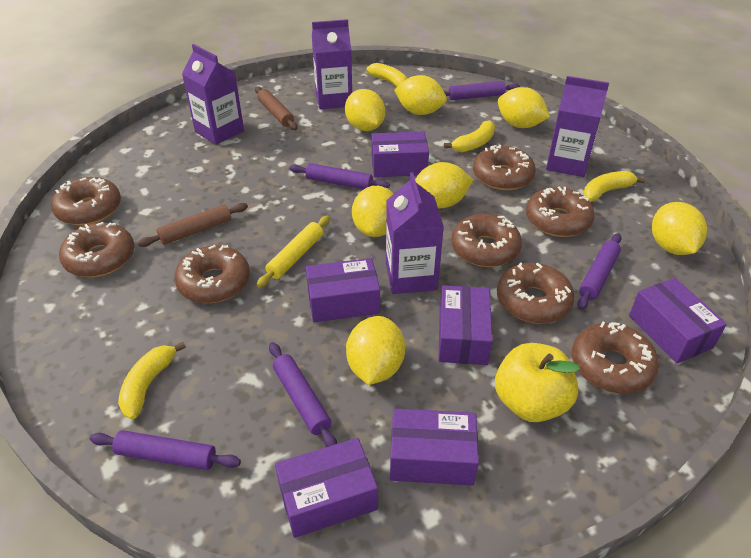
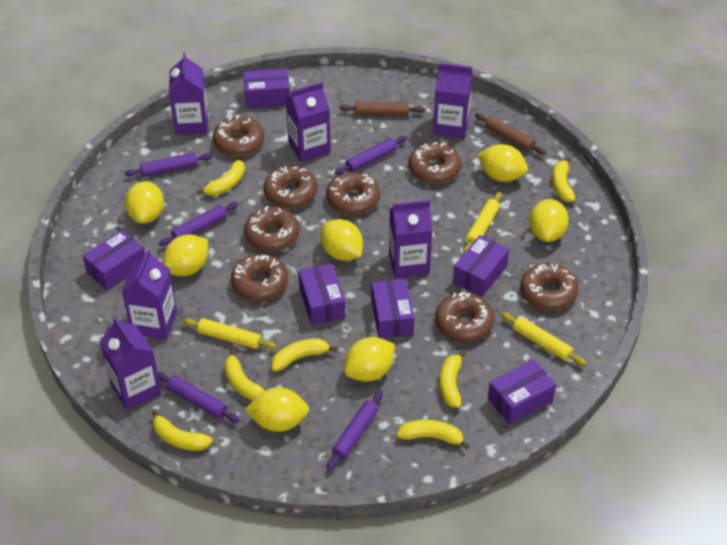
purple carton: 4 -> 6
yellow apple: 1 -> 0
yellow banana: 4 -> 7
yellow rolling pin: 1 -> 3

